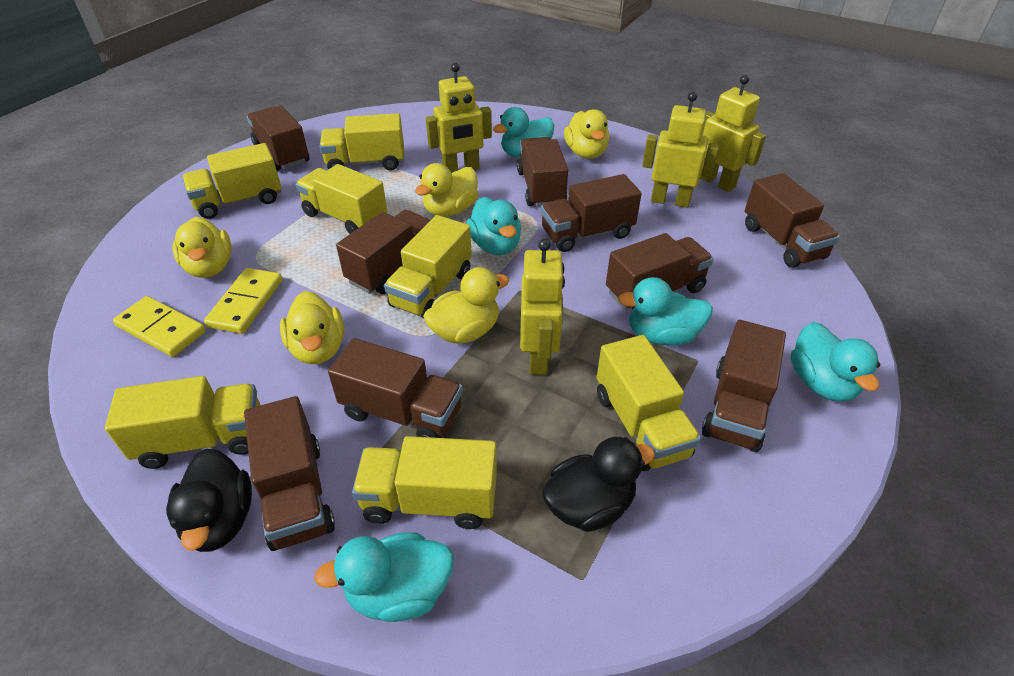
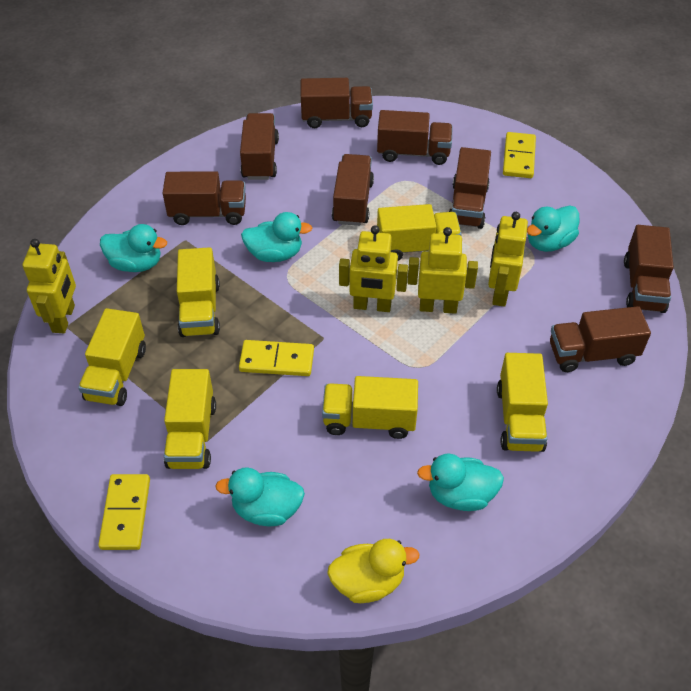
black duck: 2 -> 0
brown truck: 9 -> 8
yellow domino: 2 -> 3
yellow duck: 5 -> 1
yellow truck: 7 -> 6

